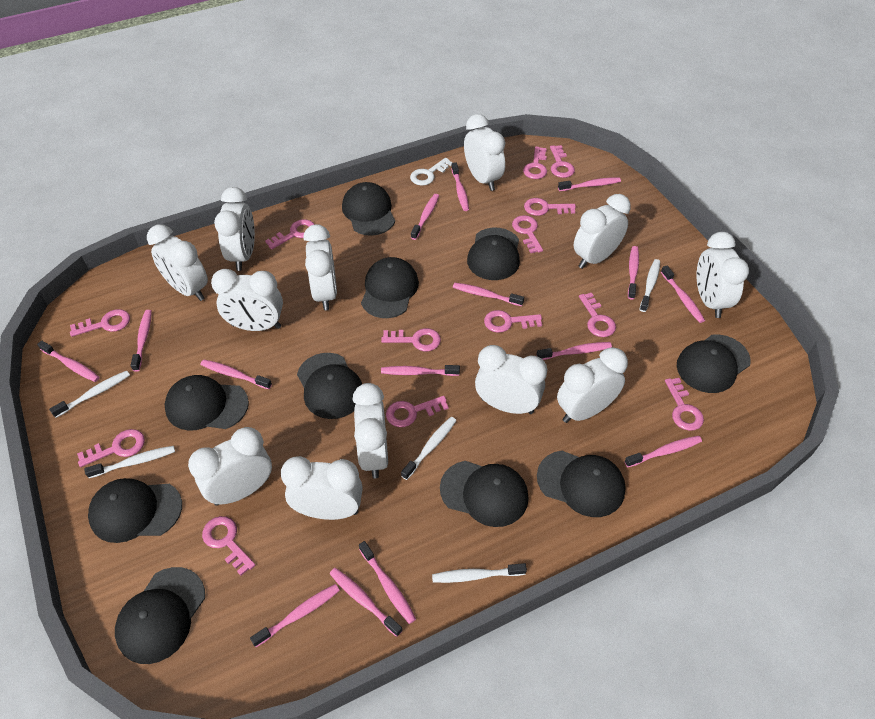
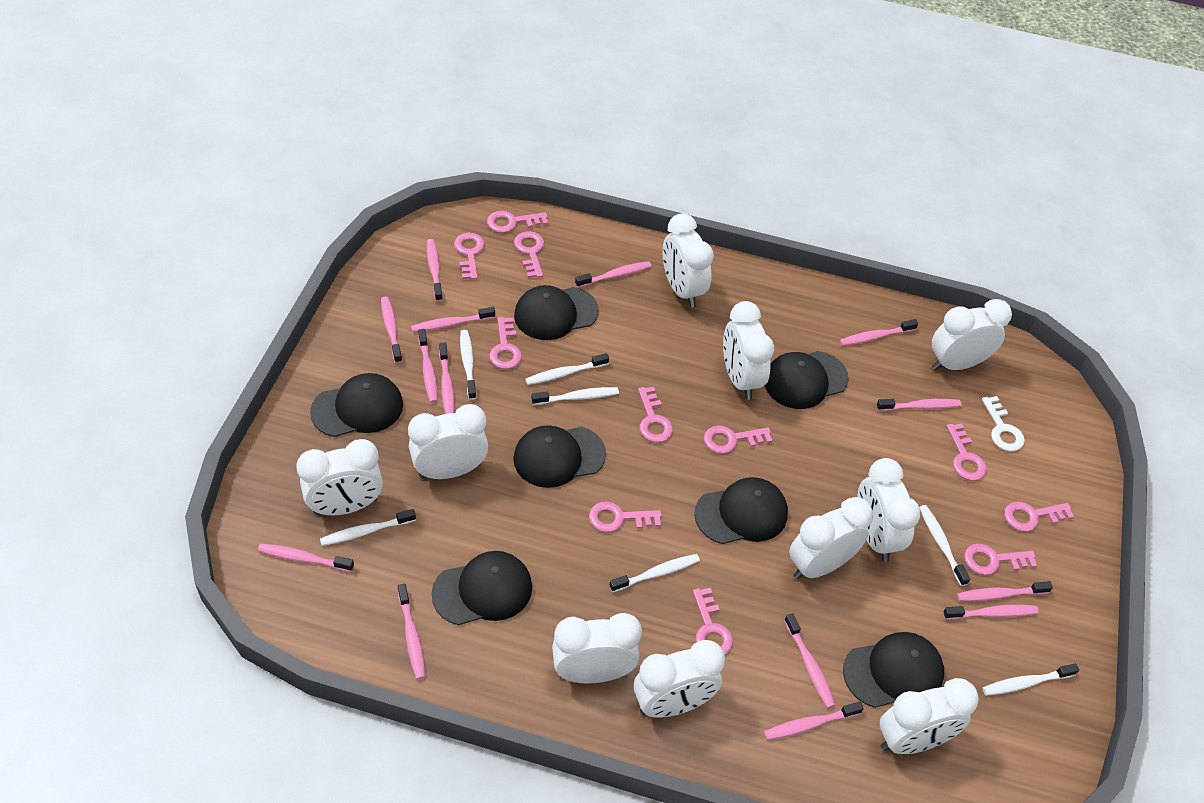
black cap: 10 -> 7
pink key: 13 -> 11
pink toothbrush: 15 -> 14
white clock: 12 -> 10
white toothbrush: 5 -> 7

